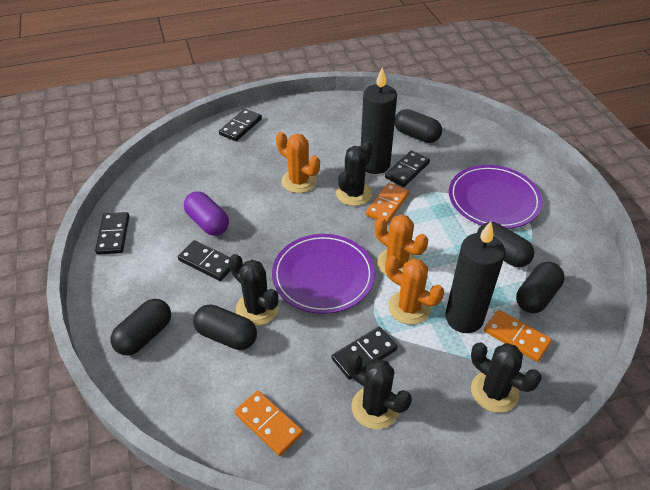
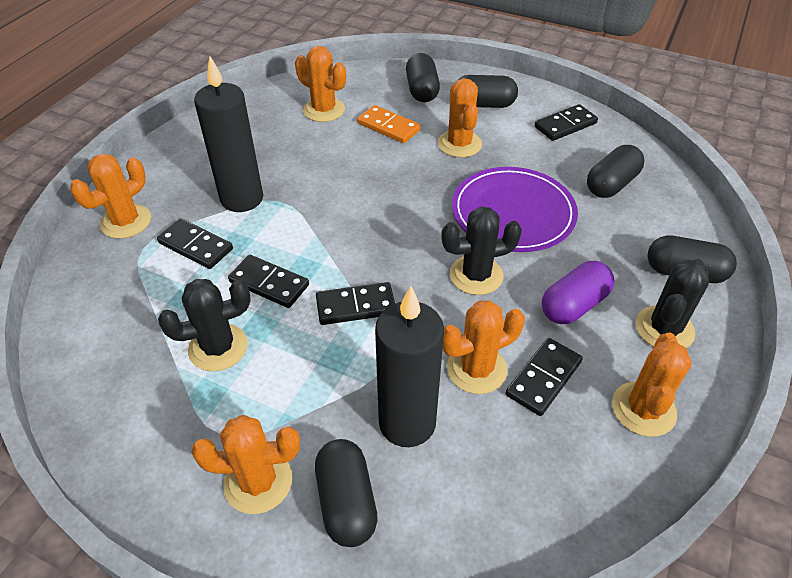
black cactus: 4 -> 3
orange cactus: 3 -> 6
orange domino: 3 -> 1
purple plate: 2 -> 1

